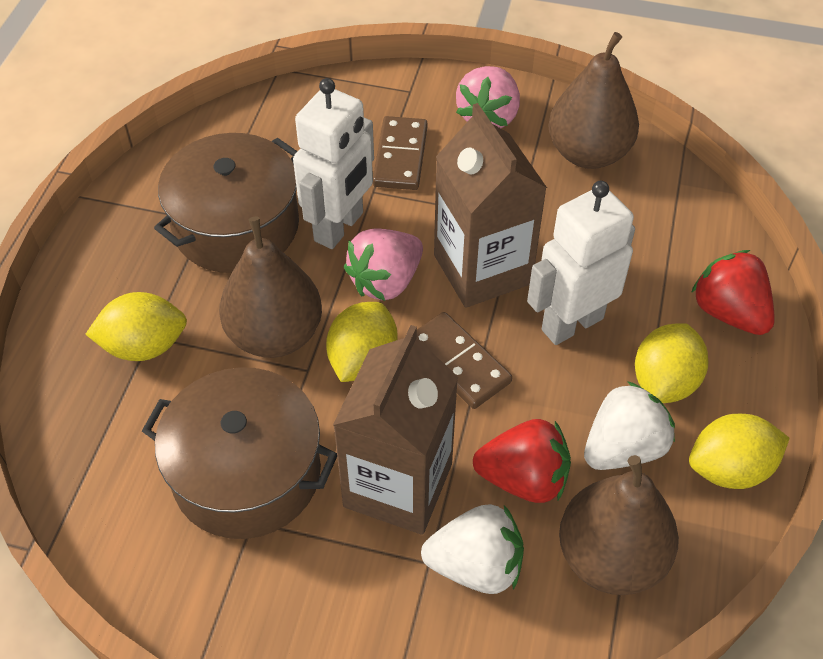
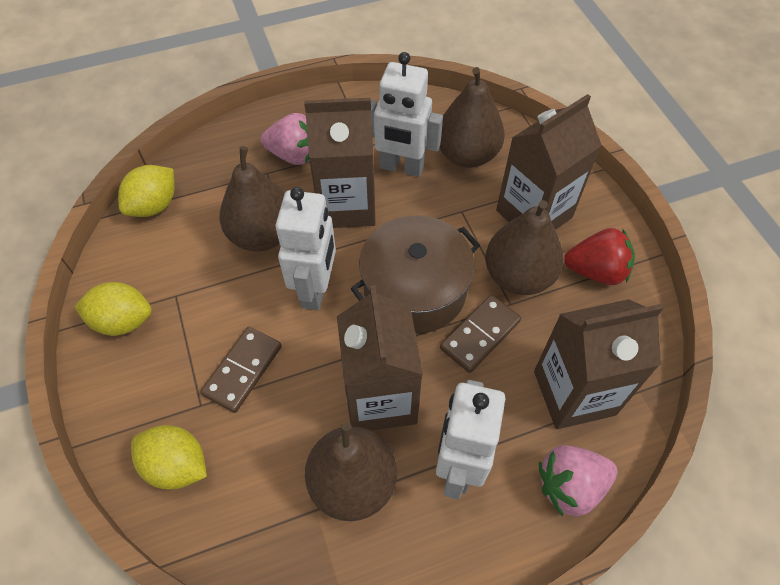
brown carton: 2 -> 4
brown pear: 3 -> 4
brown pot: 2 -> 1
red strawberry: 2 -> 1
white robot: 2 -> 3
white strawberry: 2 -> 0
yellow lemon: 4 -> 3

